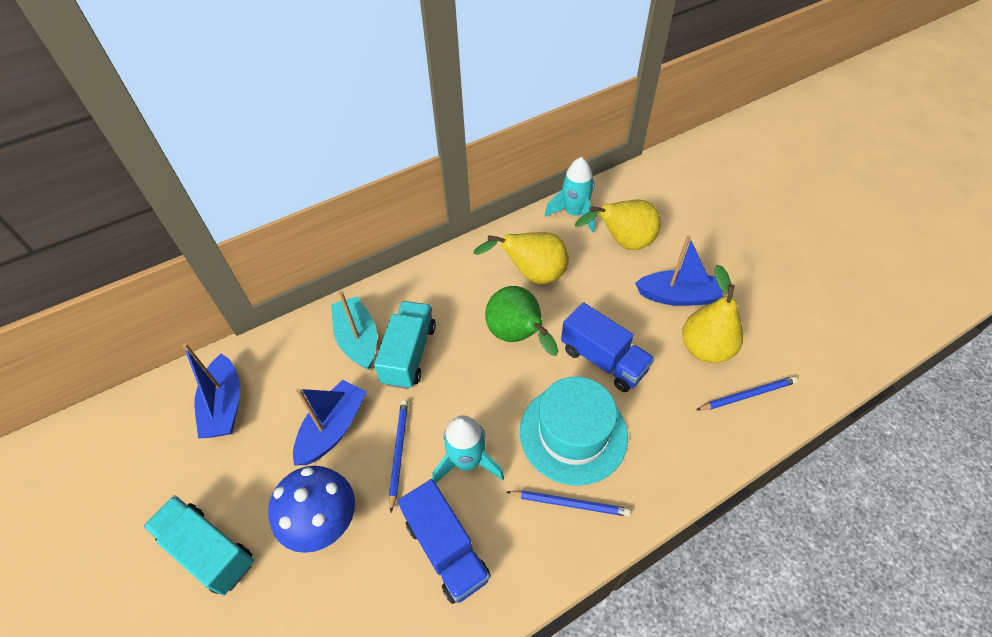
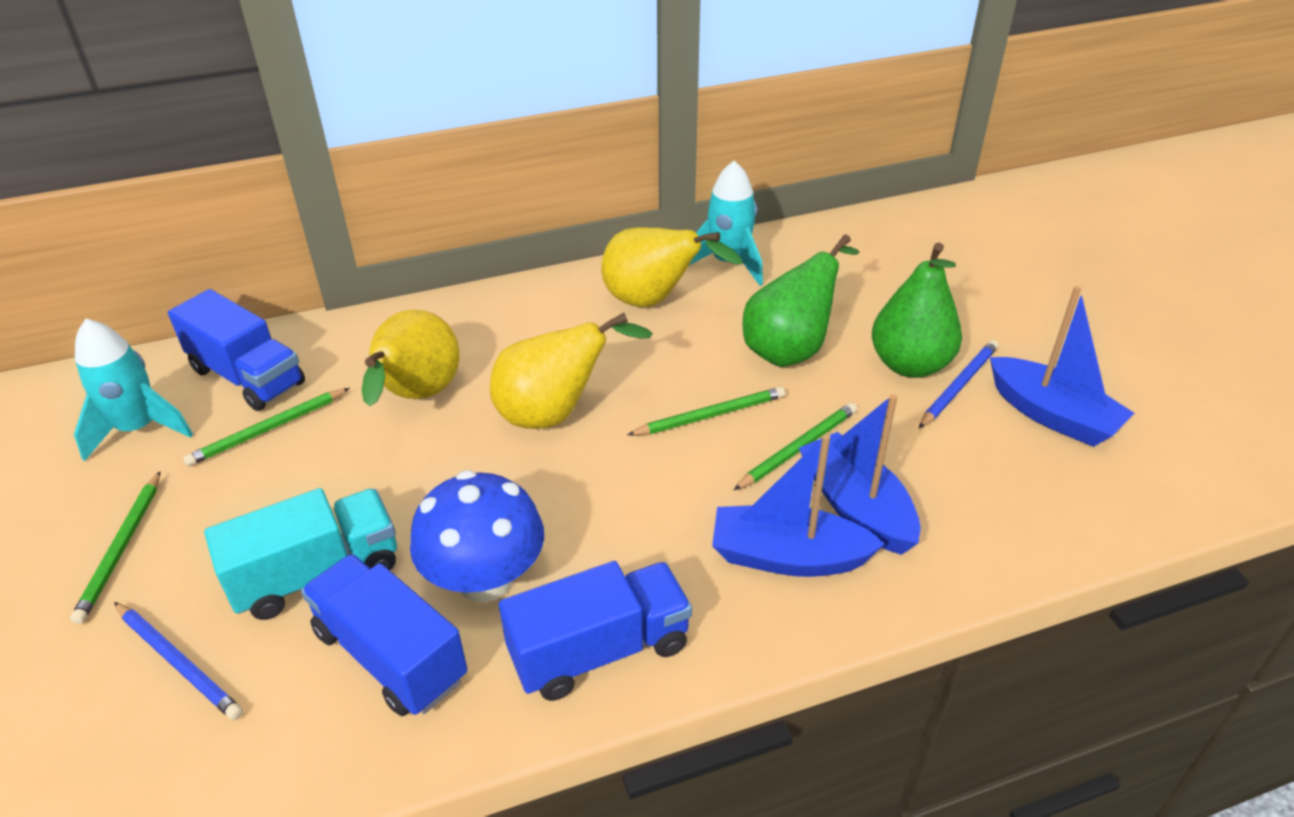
blue pencil: 3 -> 2
blue truck: 2 -> 3
green pear: 1 -> 2
green pencil: 0 -> 4
turquoise boat: 1 -> 0
turquoise hat: 1 -> 0
turquoise truck: 2 -> 1

